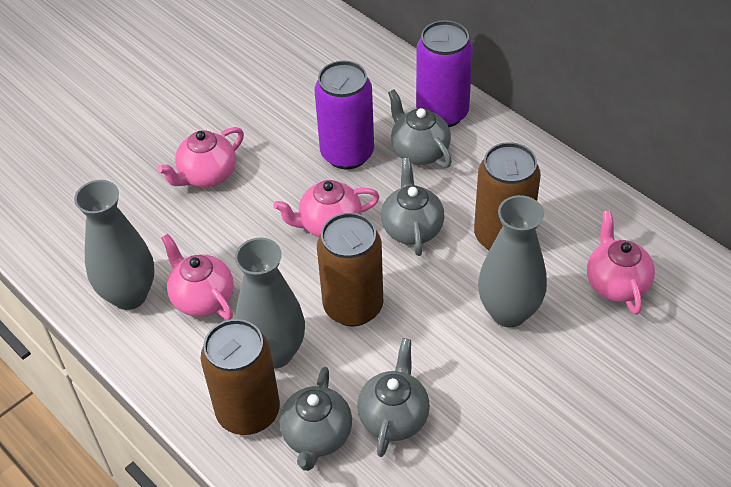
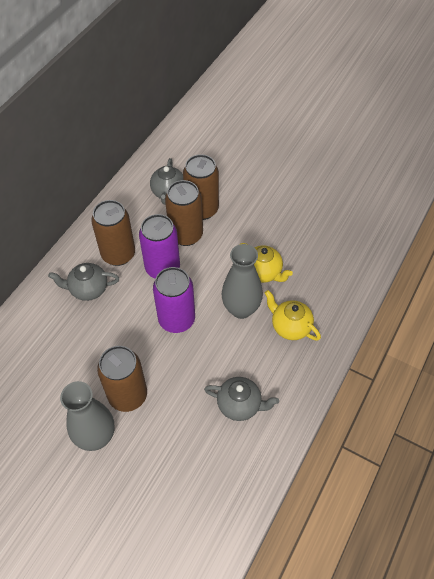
brown can: 3 -> 4
grey teapot: 4 -> 3
grey vase: 3 -> 2
pink teapot: 4 -> 0
yellow teapot: 0 -> 2

